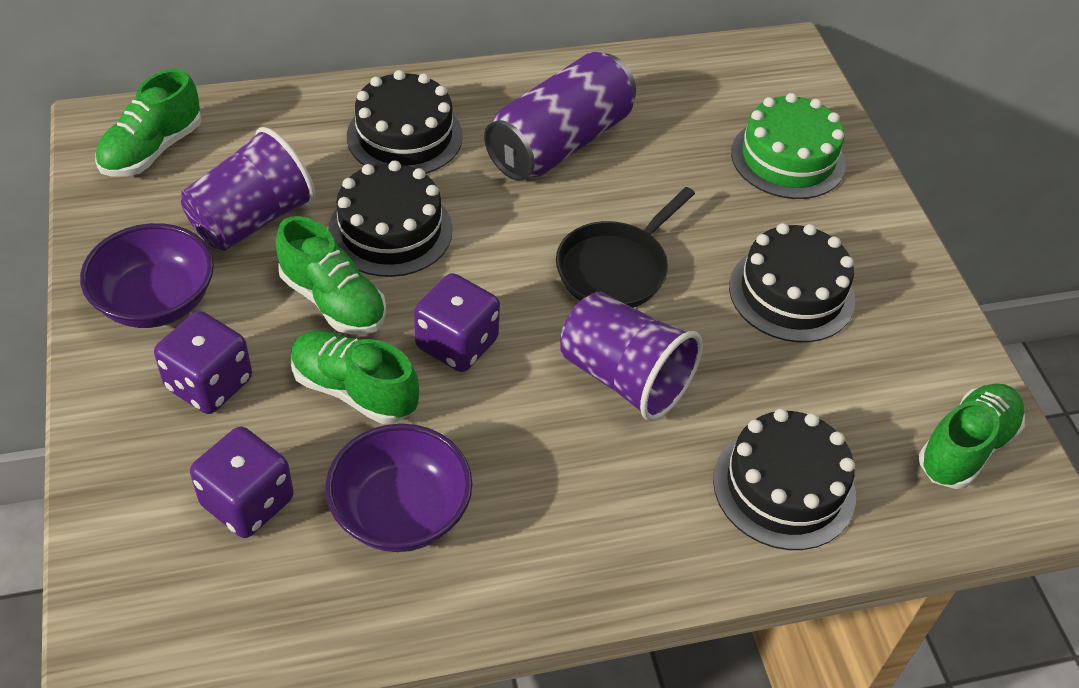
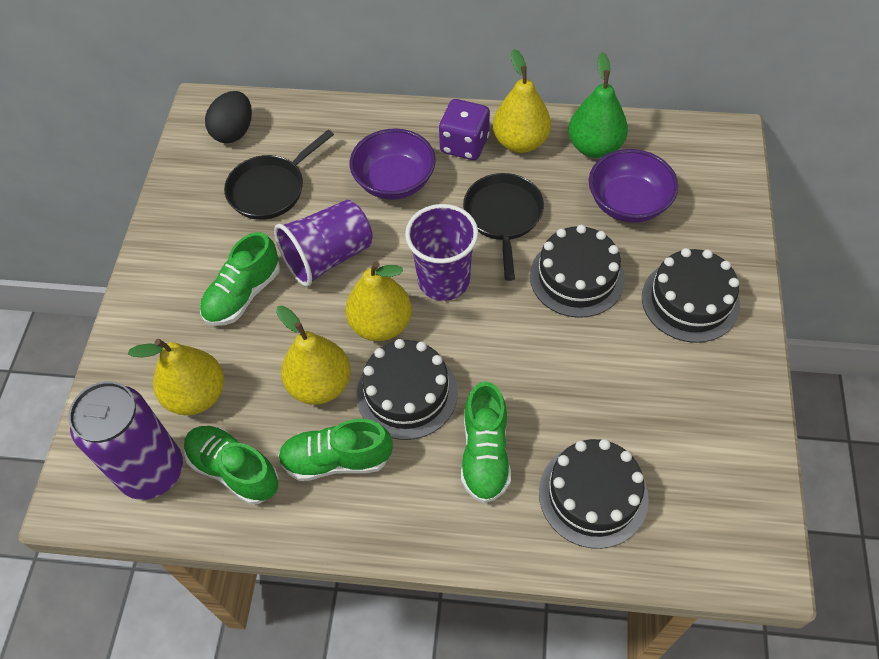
black egg: 0 -> 1
black pan: 1 -> 2
green cake: 1 -> 0
green pear: 0 -> 1
purple dice: 3 -> 1
yellow pear: 0 -> 4

